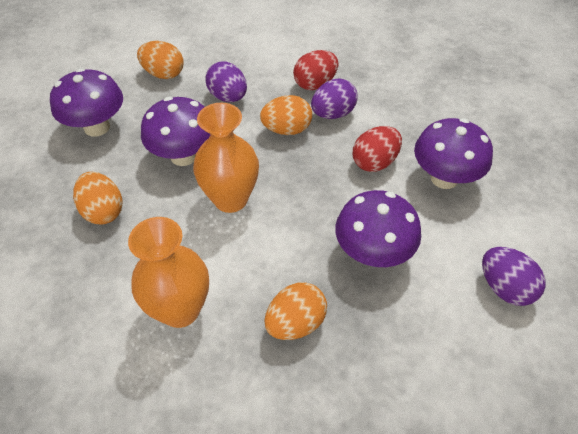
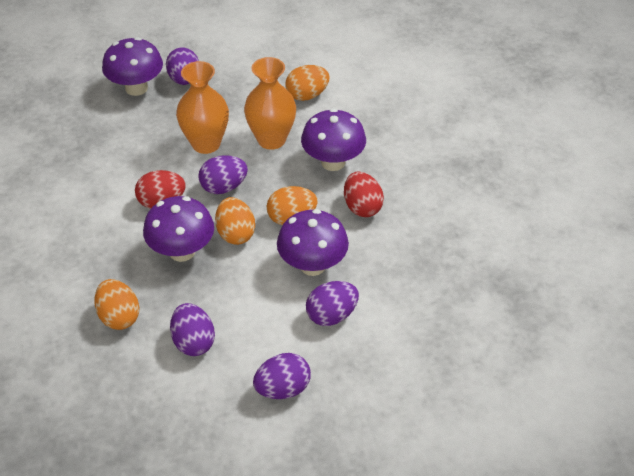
purple egg: 3 -> 5

